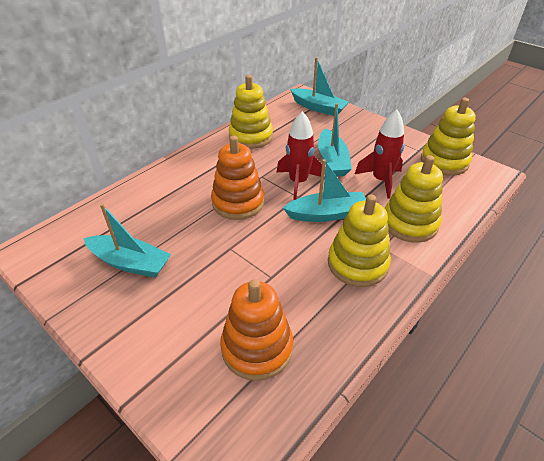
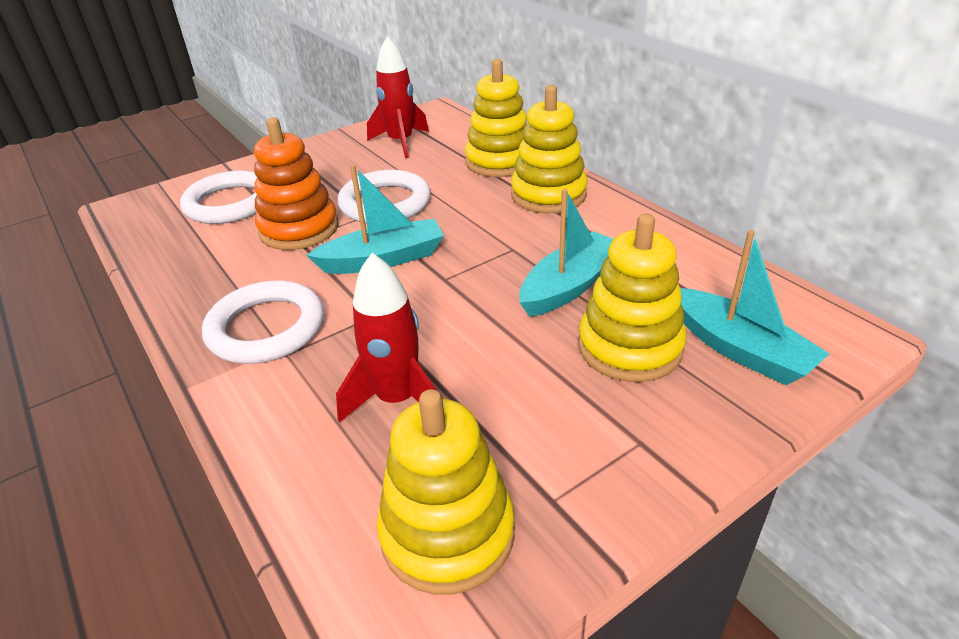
orange stacking toy: 2 -> 1
turquoise boat: 4 -> 3
white ring: 0 -> 3

